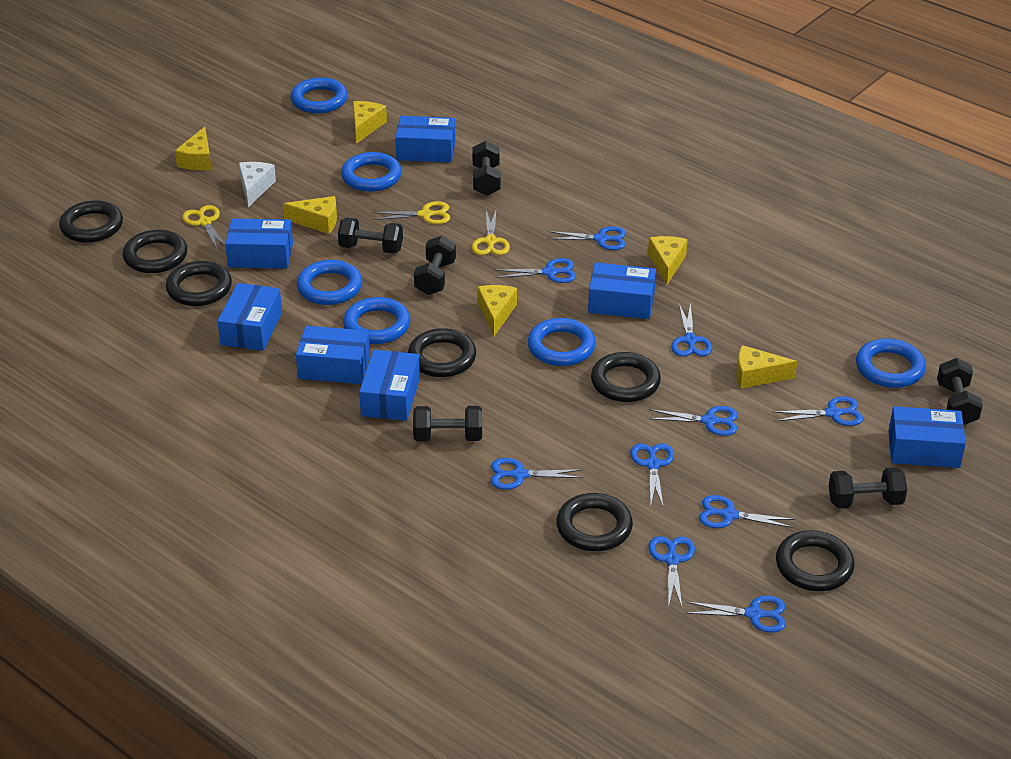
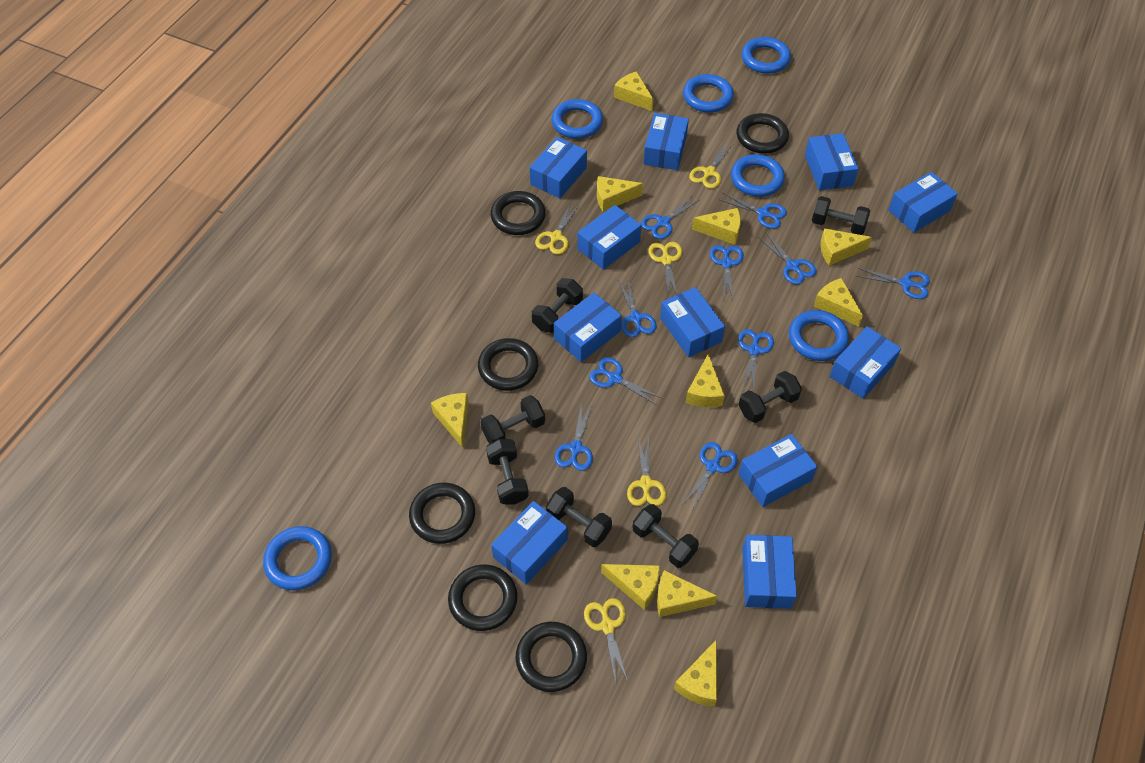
black dumbbell: 6 -> 7
black ring: 7 -> 6
blue box: 7 -> 11
white cheese: 1 -> 0
yellow cheese: 6 -> 10
yellow scissors: 3 -> 5

